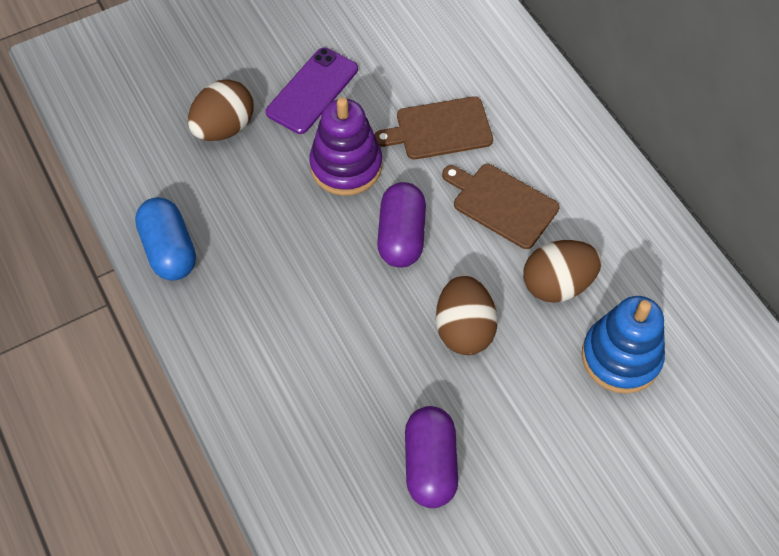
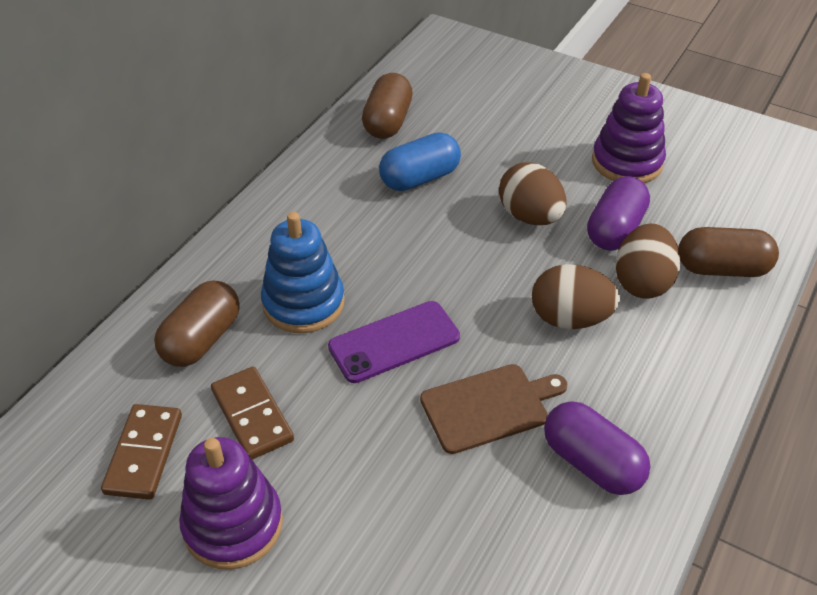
brown capsule: 0 -> 3
brown cutting board: 2 -> 1
brown domino: 0 -> 2
purple stacking toy: 1 -> 2

